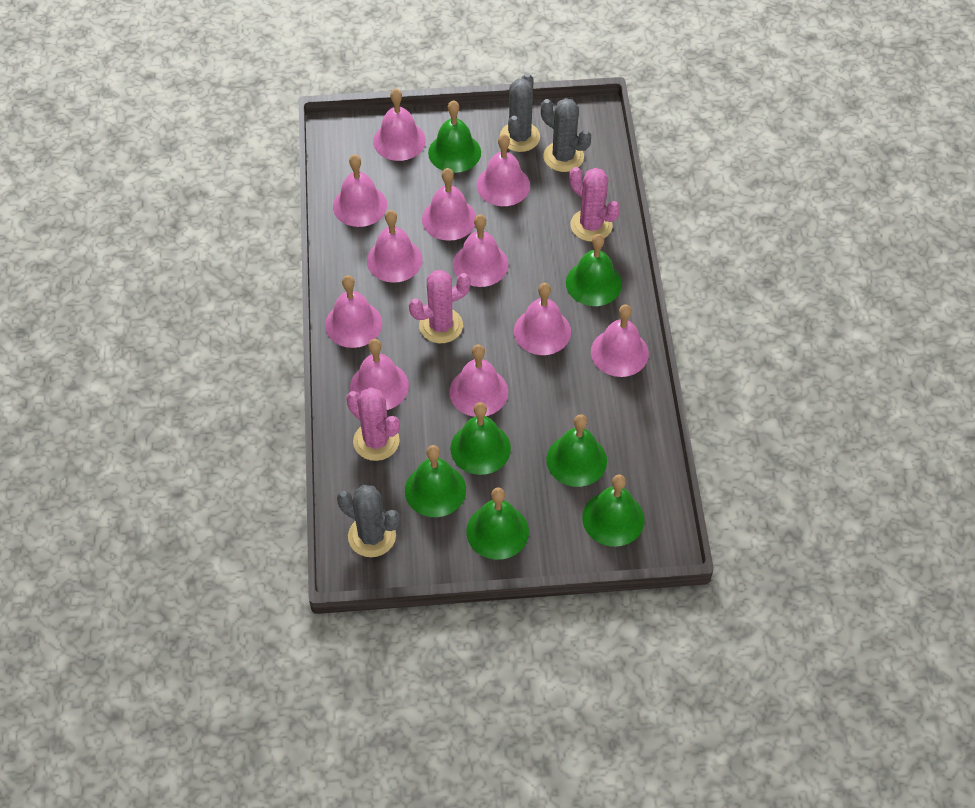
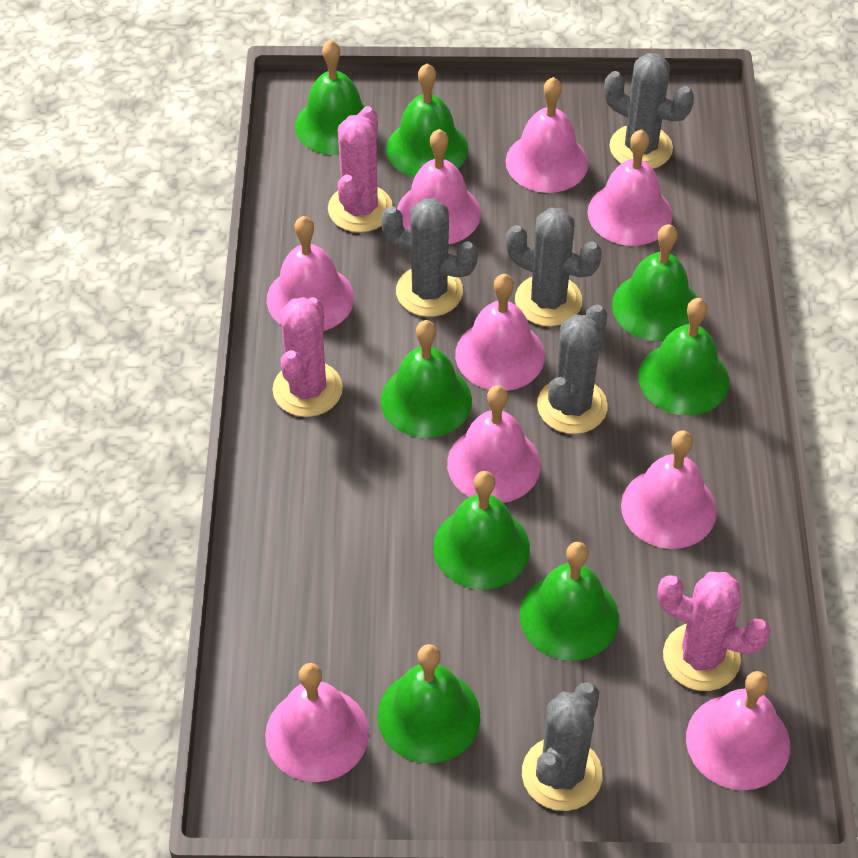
green bell: 7 -> 8
grey cactus: 3 -> 5
pink bell: 11 -> 9

